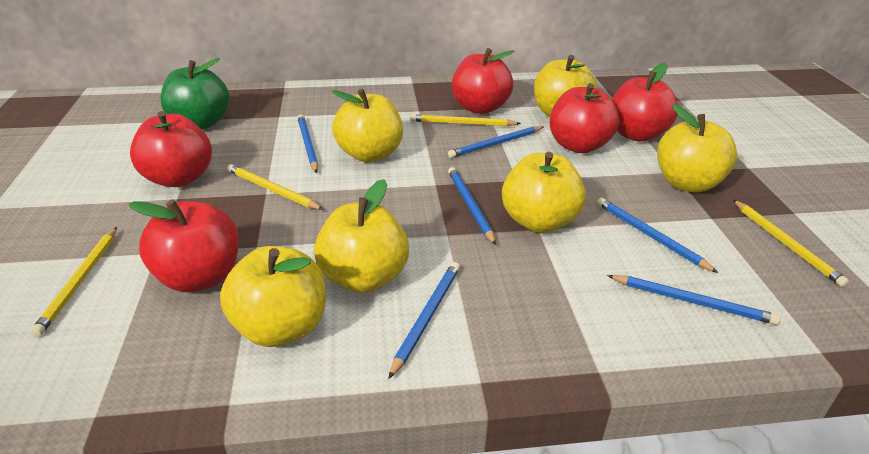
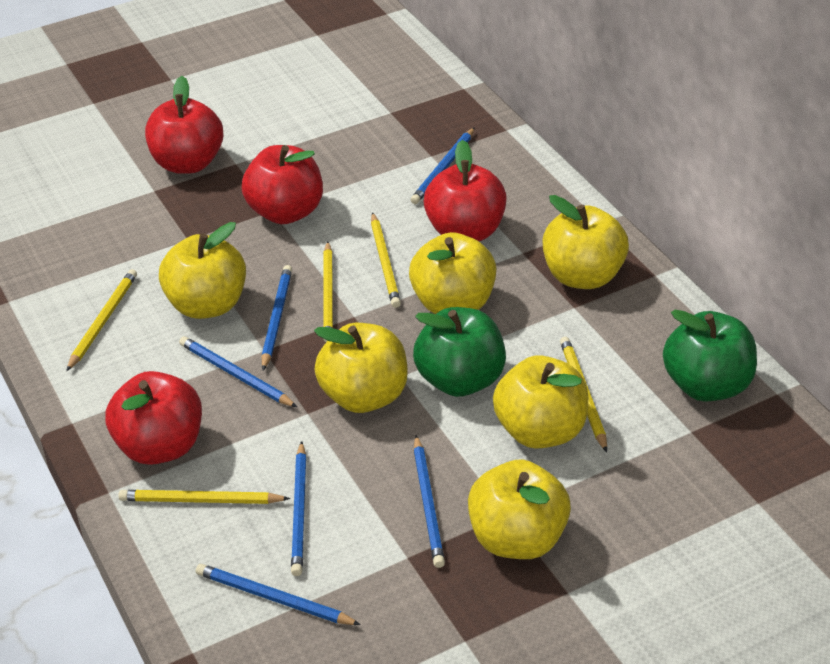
green apple: 1 -> 2
red apple: 5 -> 4
yellow pencil: 4 -> 5

